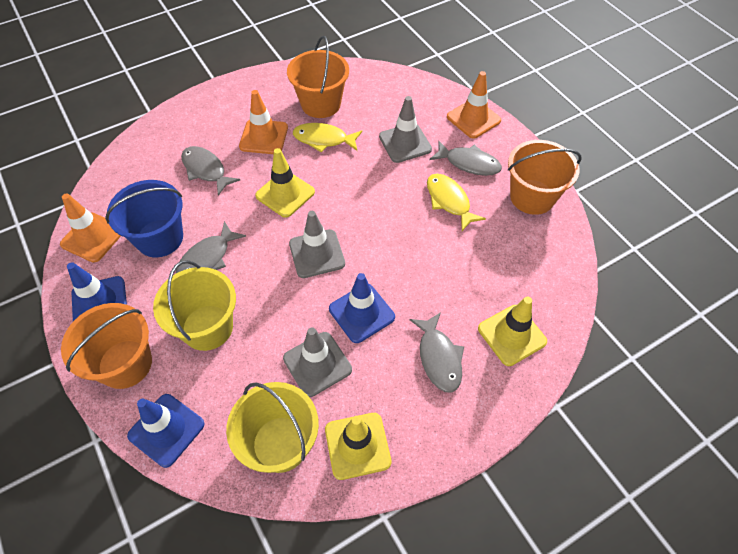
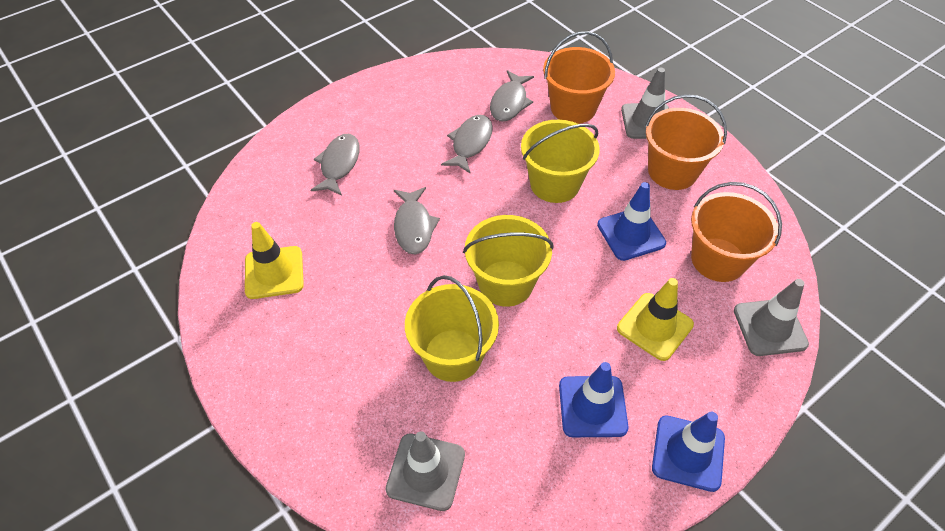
blue bucket: 1 -> 0
orange traffic cone: 3 -> 0
yellow bucket: 2 -> 3
yellow fish: 2 -> 0
yellow traffic cone: 3 -> 2

